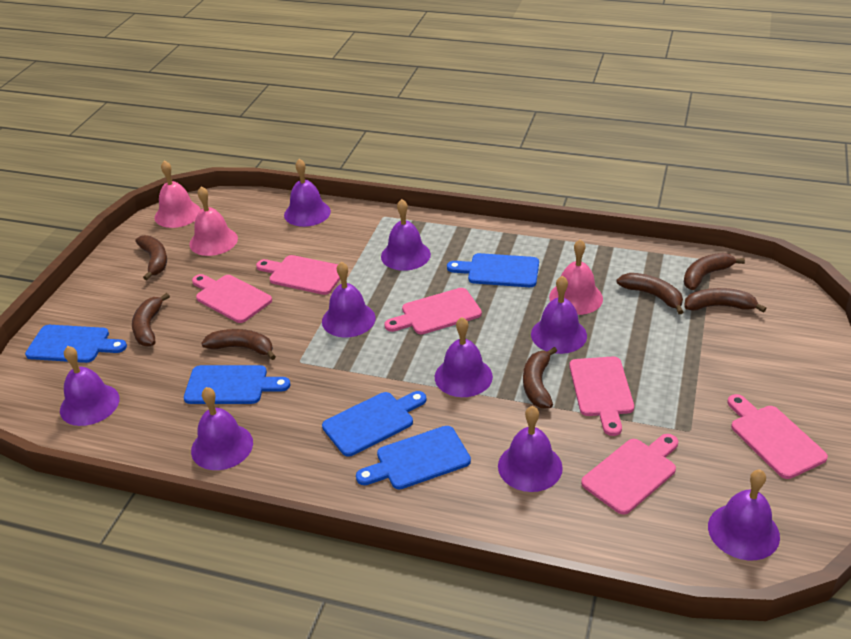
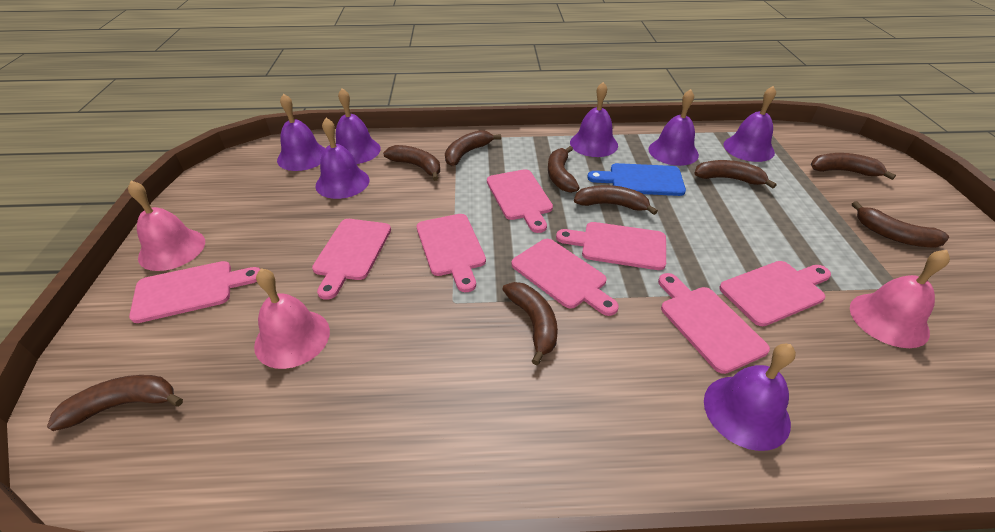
blue cutting board: 5 -> 1
brown banana: 7 -> 9
pink cutting board: 6 -> 8
purple bell: 9 -> 7

